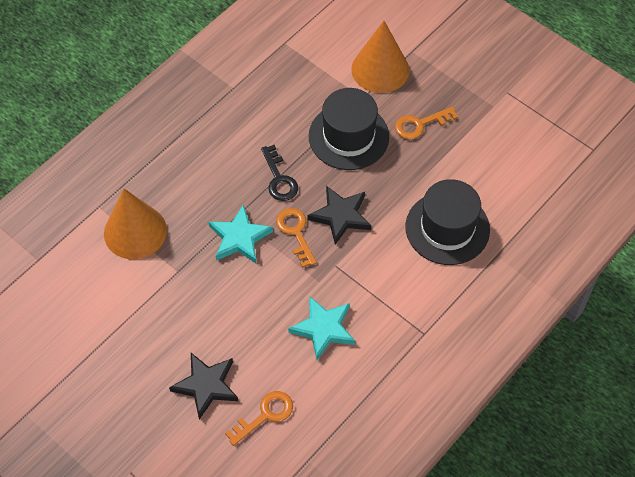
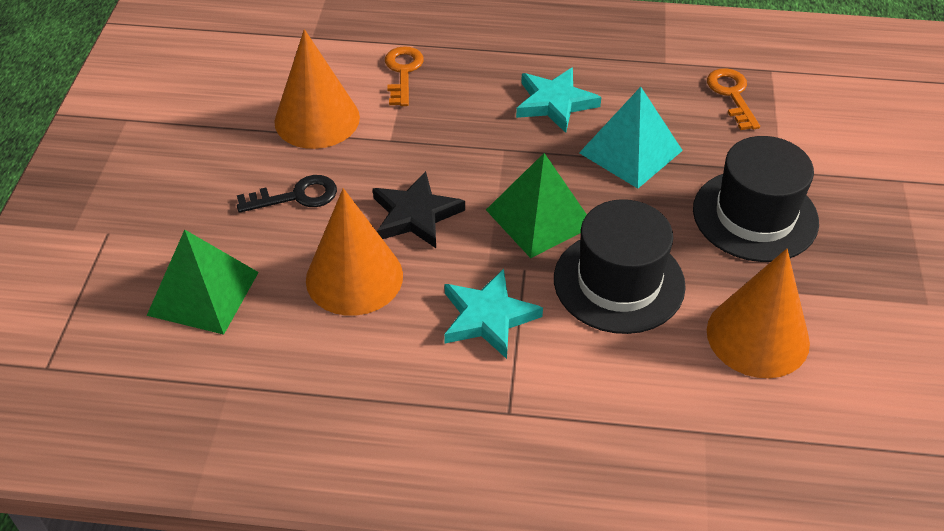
black star: 2 -> 1
green pyramid: 0 -> 2
orange cone: 2 -> 3
orange key: 3 -> 2
turquoise pyramid: 0 -> 1

